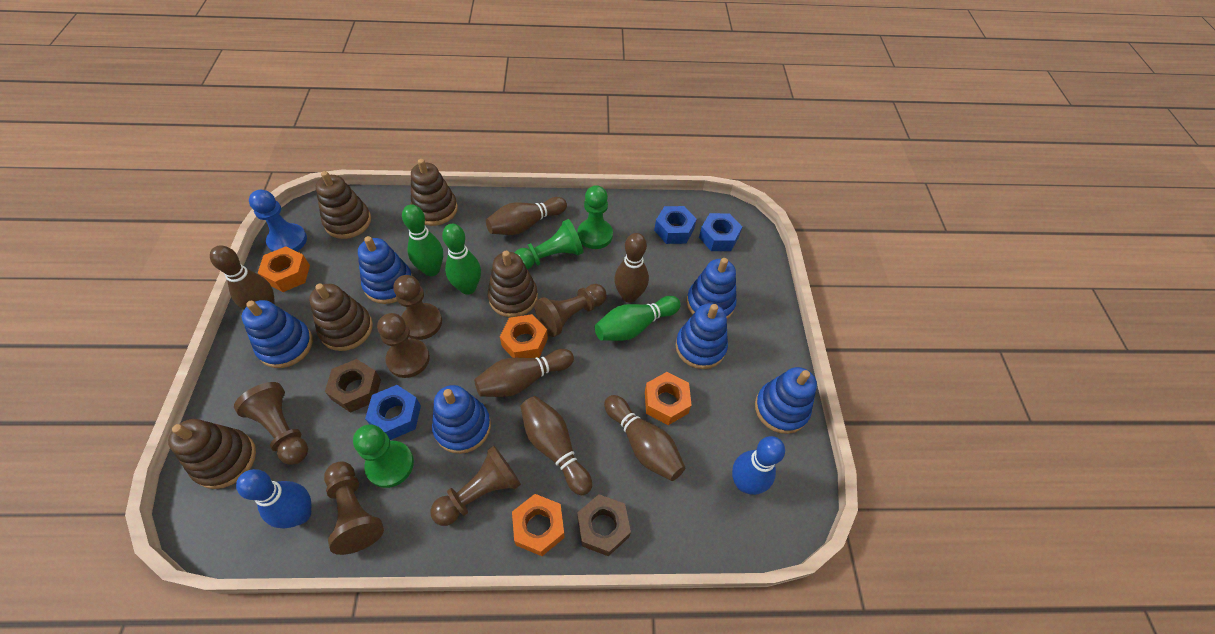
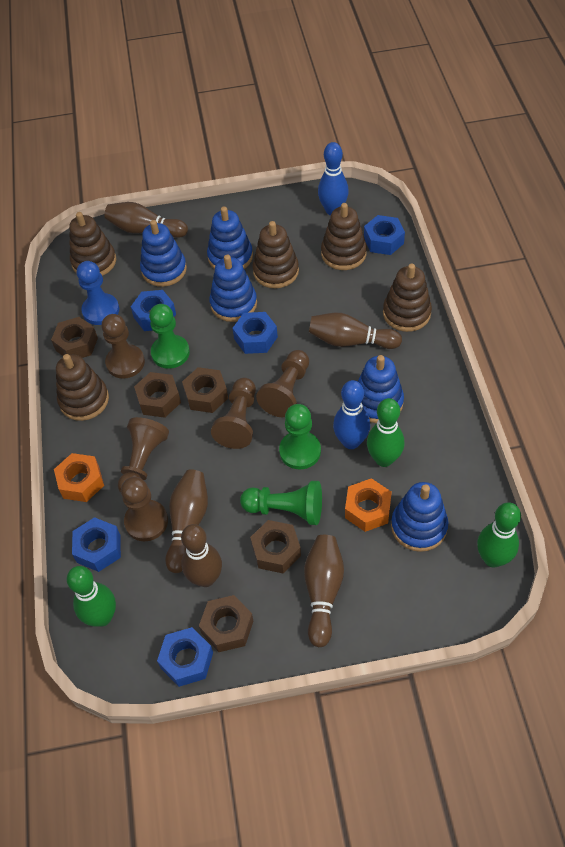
blue nut: 3 -> 5
blue stacking toy: 6 -> 5
brown bowling pin: 6 -> 5
brown nut: 2 -> 5
brown pawn: 6 -> 5
orange nut: 4 -> 2

